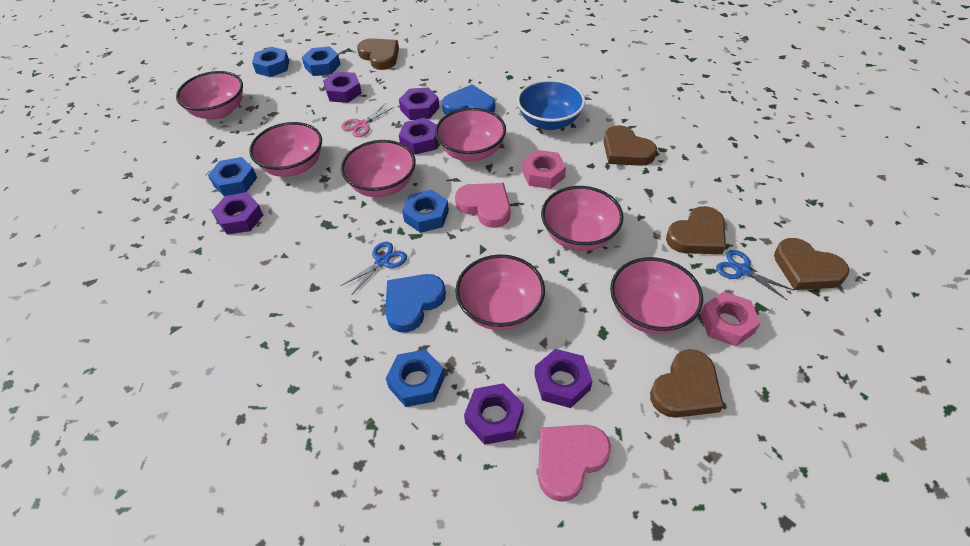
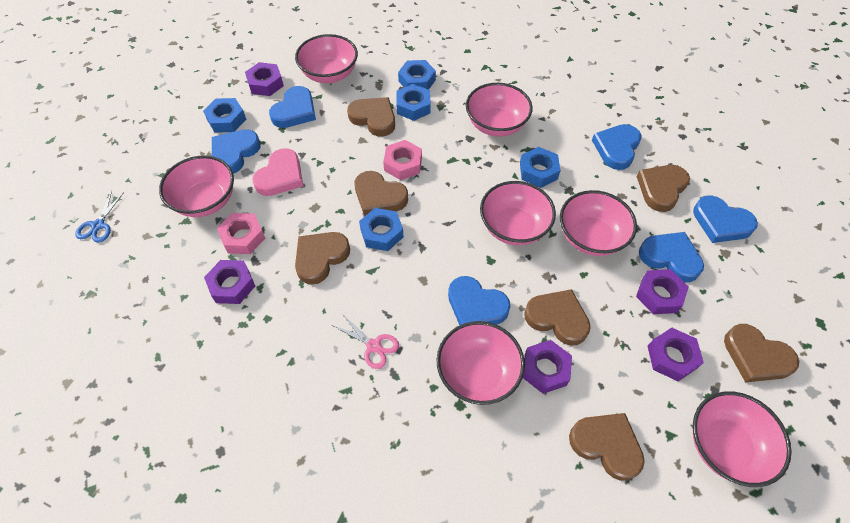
blue bowl: 1 -> 0
blue heart: 2 -> 6
blue scissors: 2 -> 1
brown heart: 5 -> 7
pink heart: 2 -> 1
purple nut: 6 -> 5

